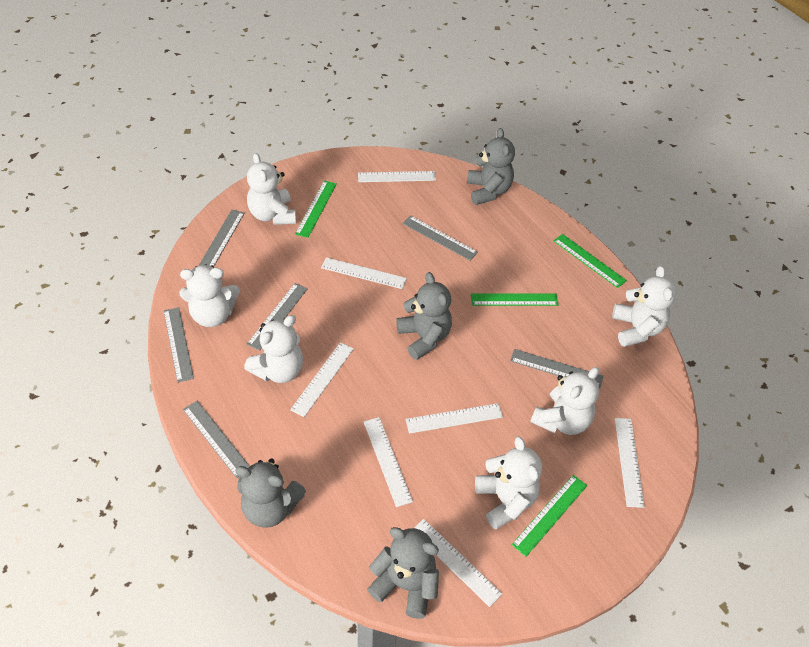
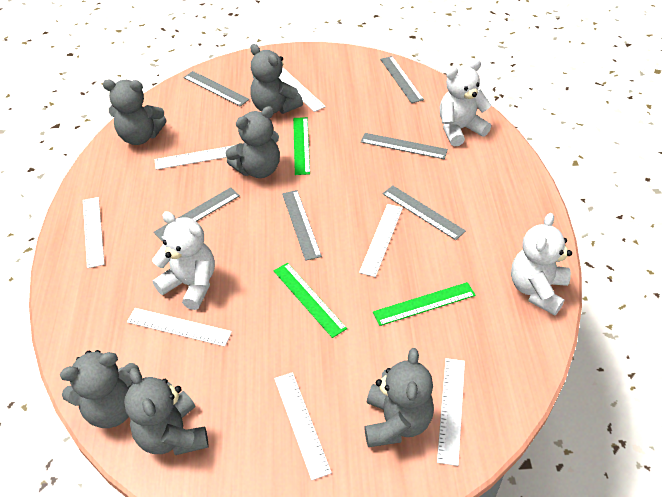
green ruler: 4 -> 3
grey teddy bear: 4 -> 6
white teddy bear: 6 -> 3

